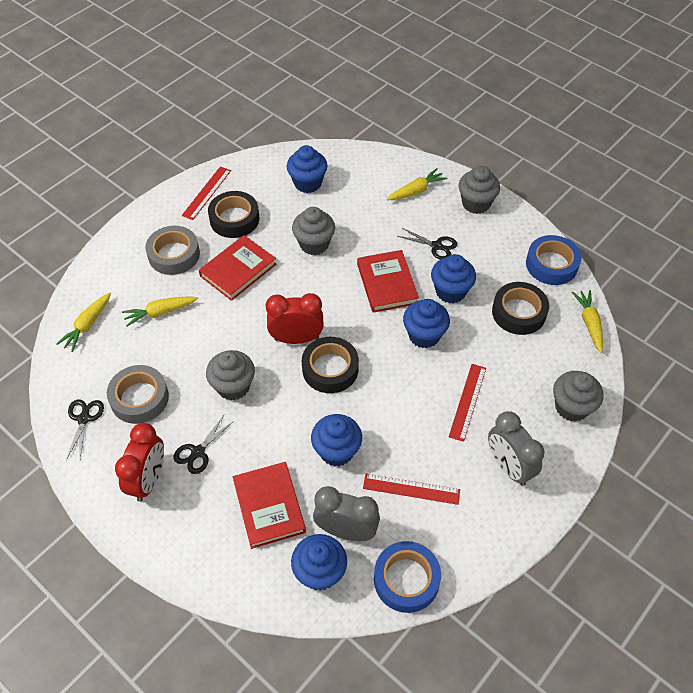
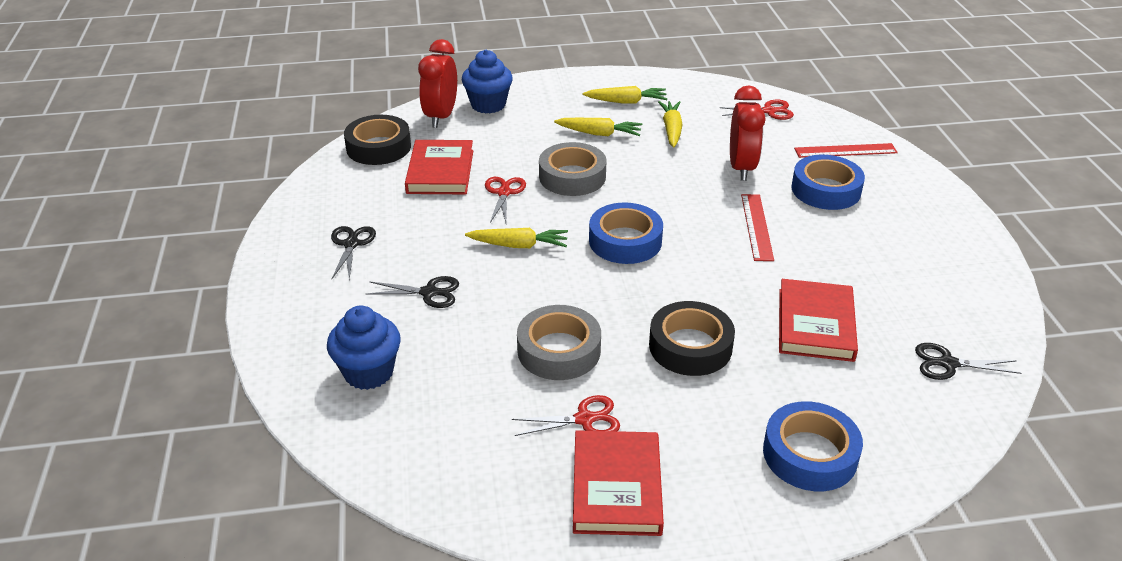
black tape: 3 -> 2
blue cupcake: 5 -> 2
blue tape: 2 -> 3
grey clock: 2 -> 0
grey cupcake: 4 -> 0
red ruler: 3 -> 2
red scissors: 0 -> 3

